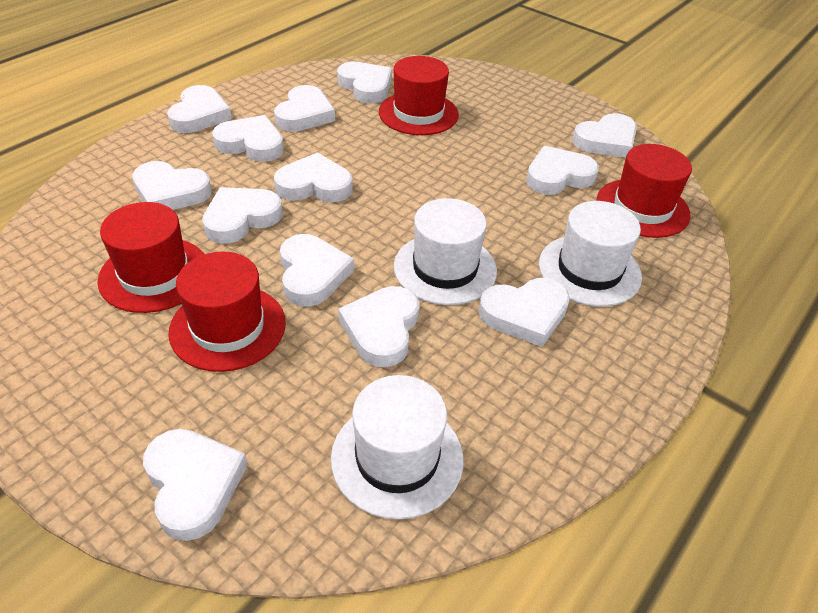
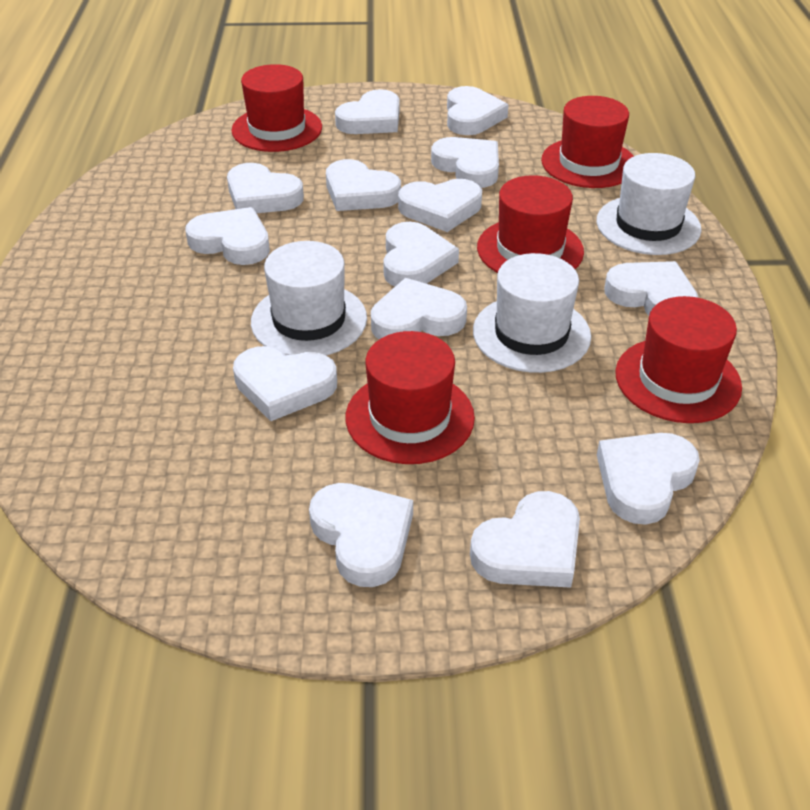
red hat: 4 -> 5
white heart: 13 -> 14

